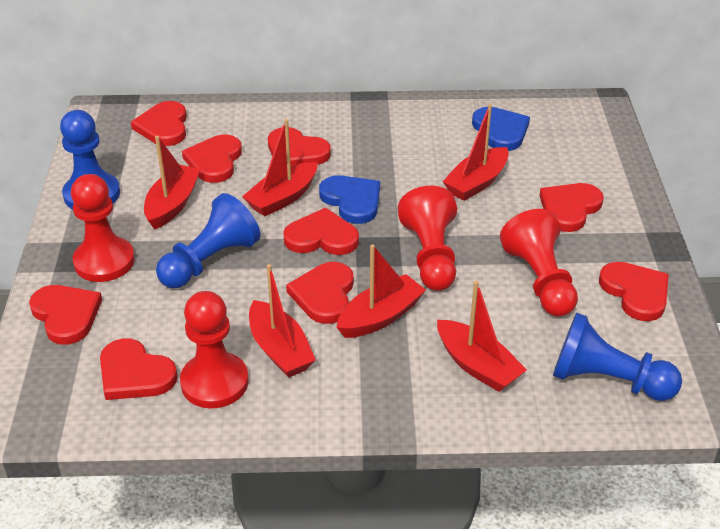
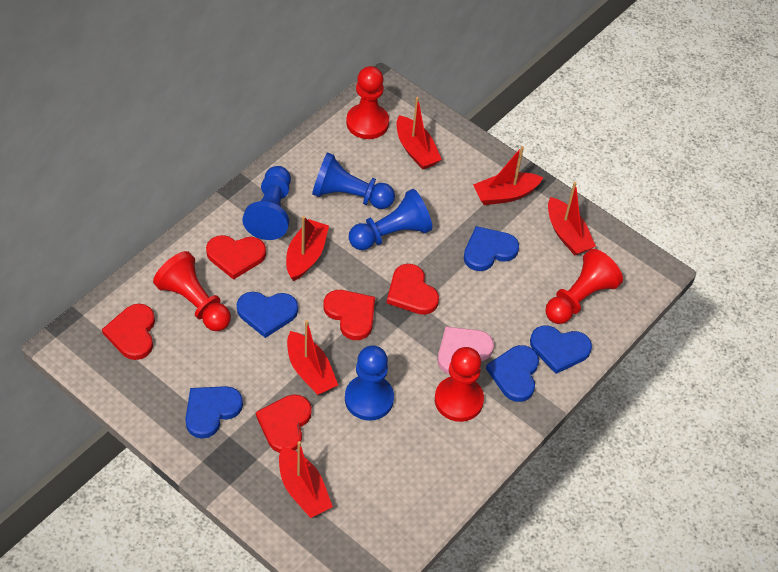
blue heart: 2 -> 5
blue pawn: 3 -> 4
pink heart: 0 -> 1
red heart: 9 -> 5

